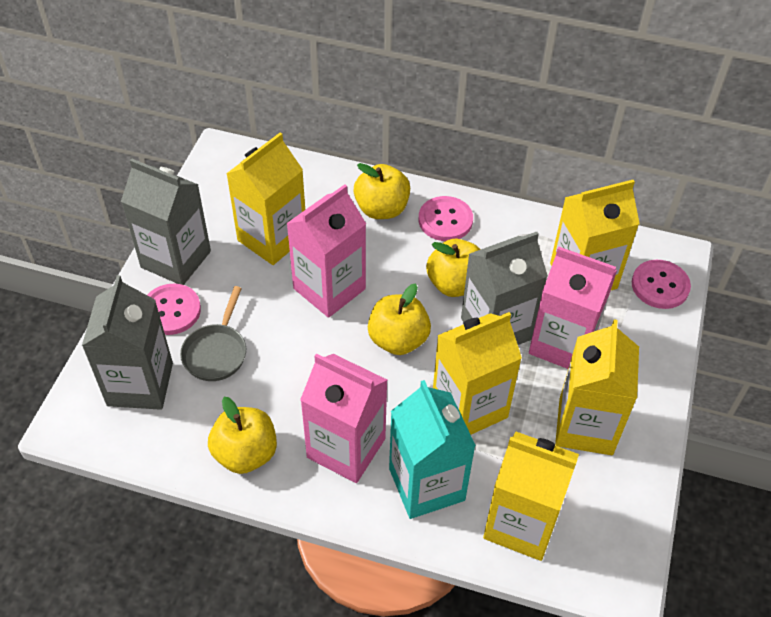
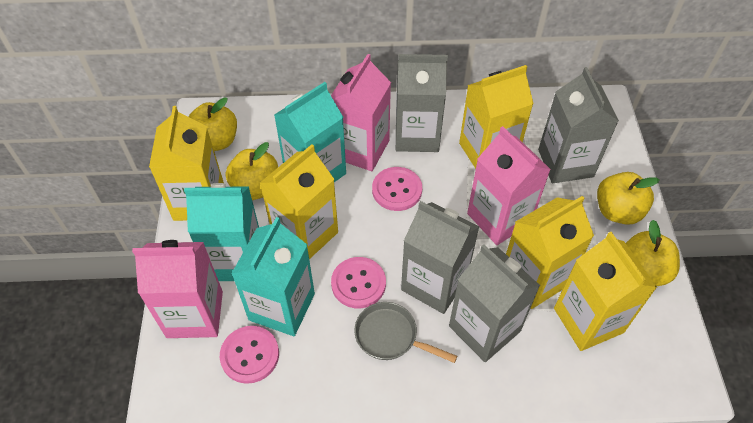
grey carton: 3 -> 4
turquoise carton: 1 -> 3

